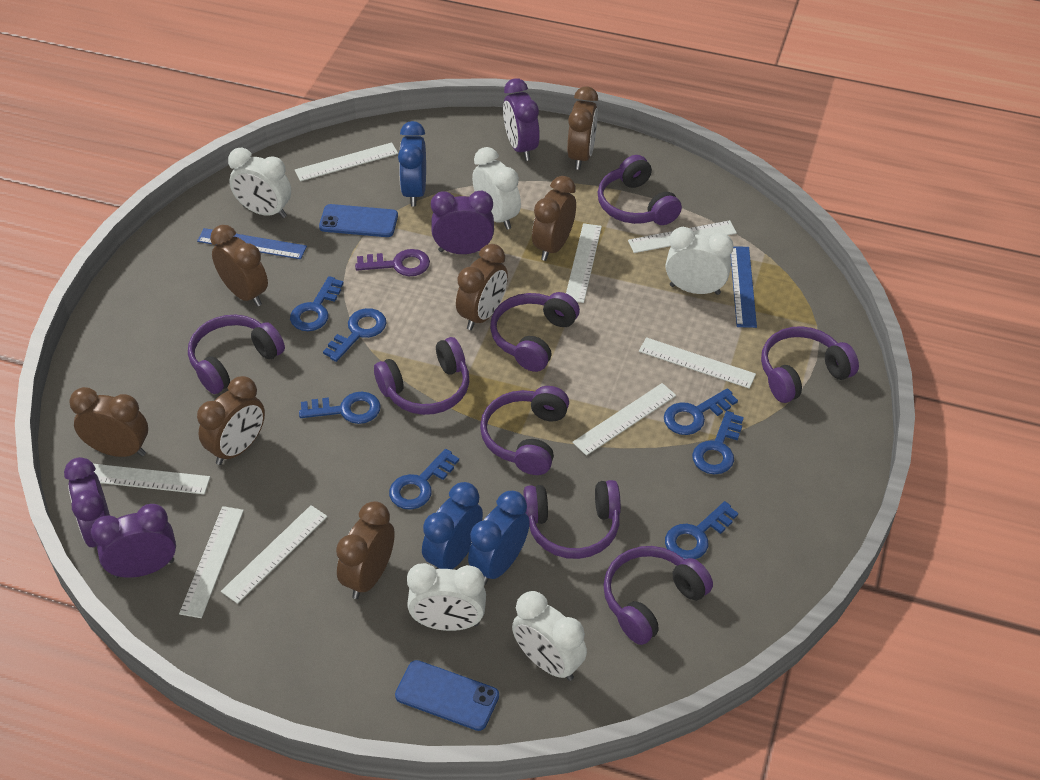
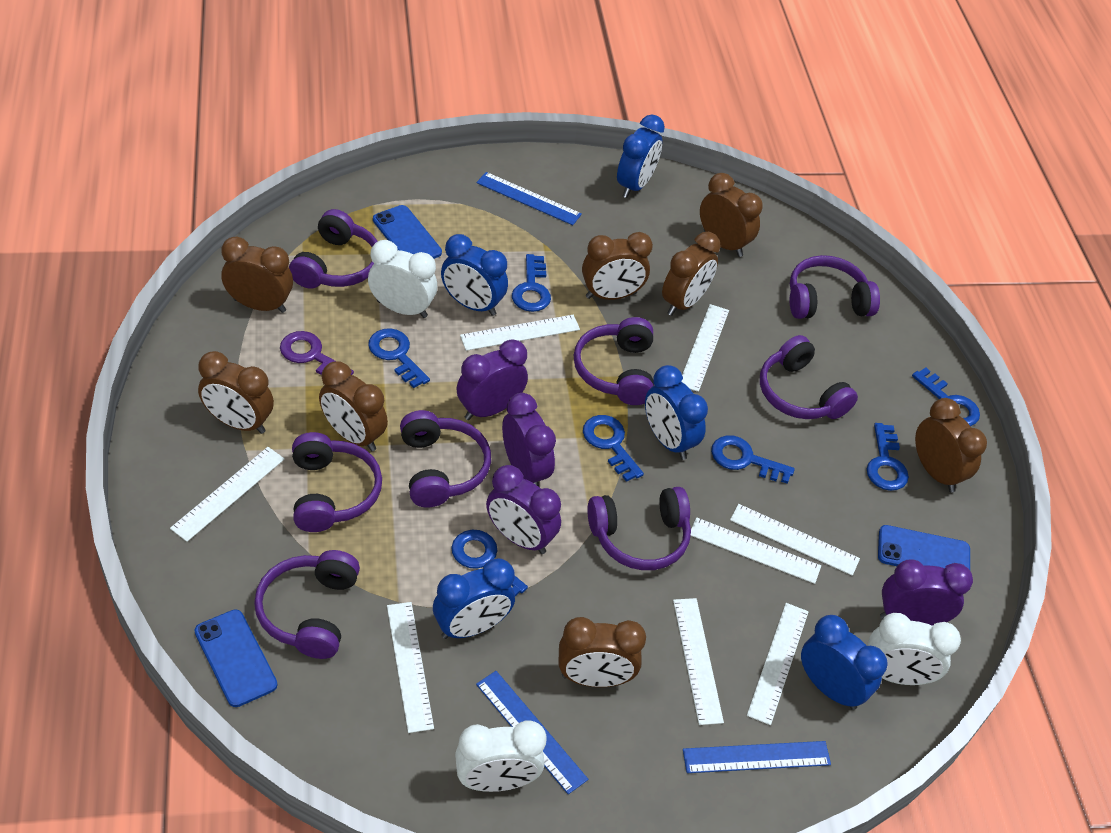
blue clock: 3 -> 5
blue phone: 2 -> 3
blue ruler: 2 -> 3
brown clock: 7 -> 8
white clock: 5 -> 3

